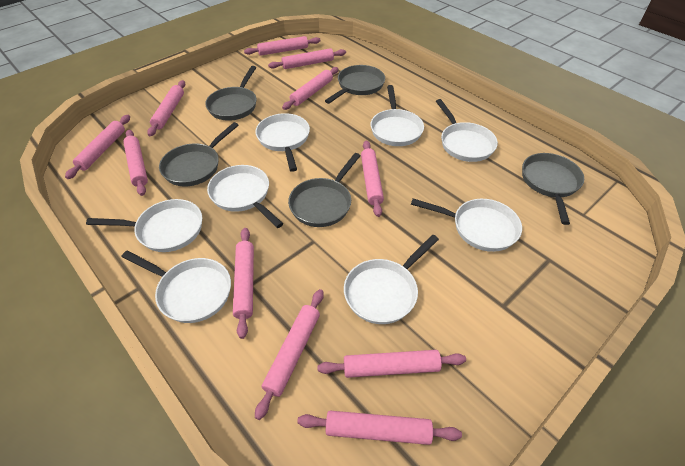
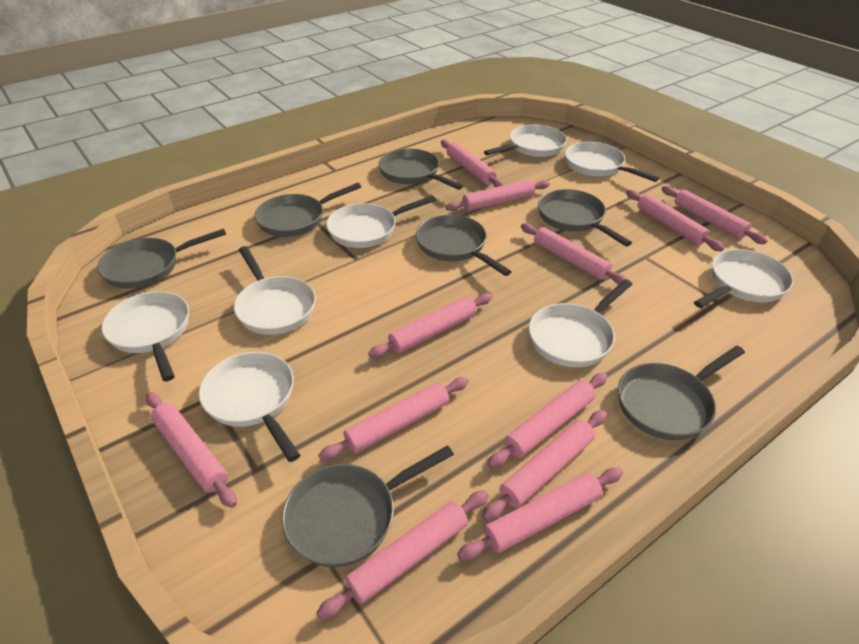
grey pan: 5 -> 7
pink rolling pin: 11 -> 12

